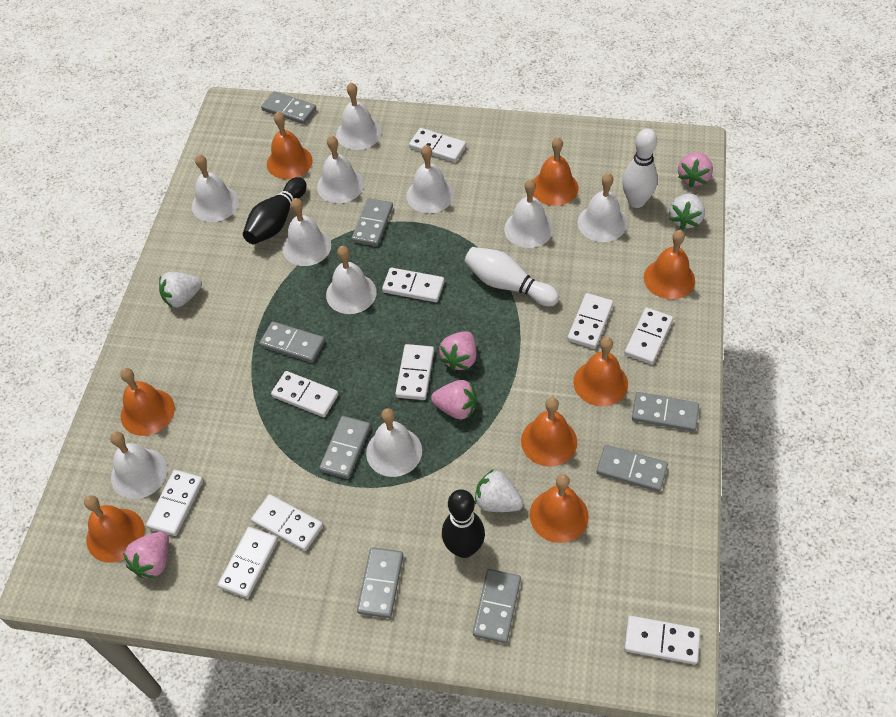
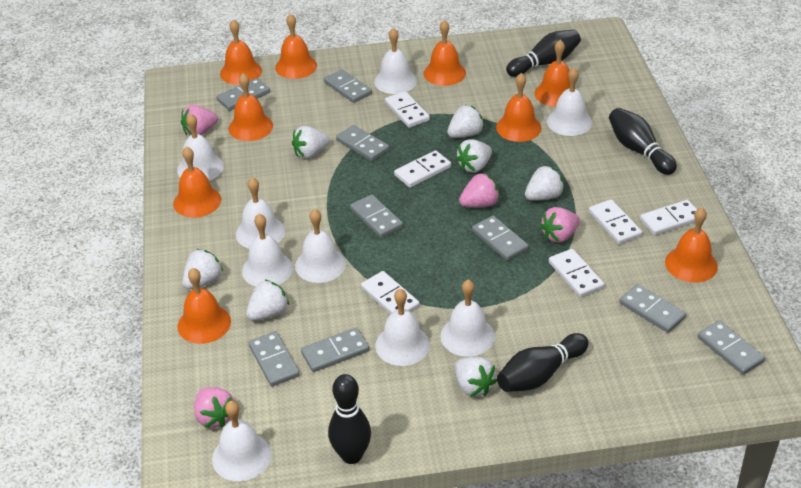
black bowling pin: 2 -> 4
grey domino: 8 -> 9
orange bell: 8 -> 9
white bell: 10 -> 9
white bowling pin: 2 -> 0
white domino: 10 -> 6
white strawberry: 3 -> 7

